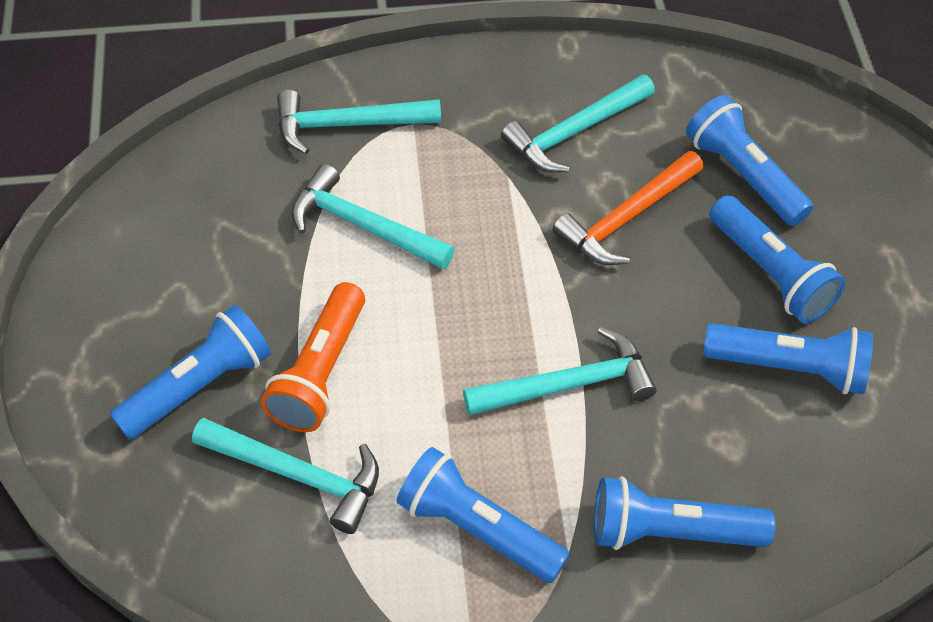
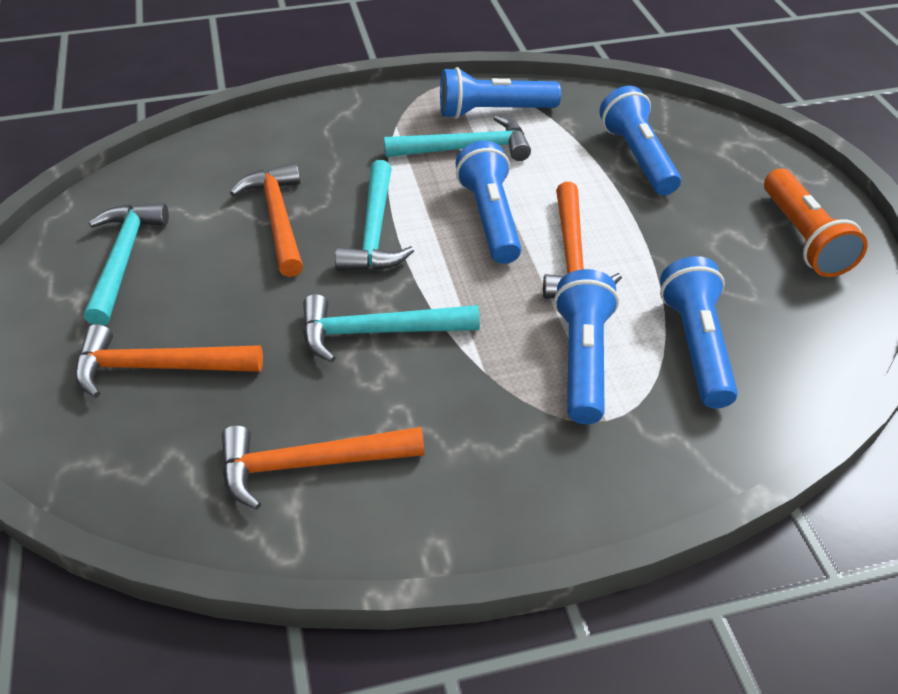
blue flashlight: 6 -> 5
orange hammer: 1 -> 4
turquoise hammer: 5 -> 4

